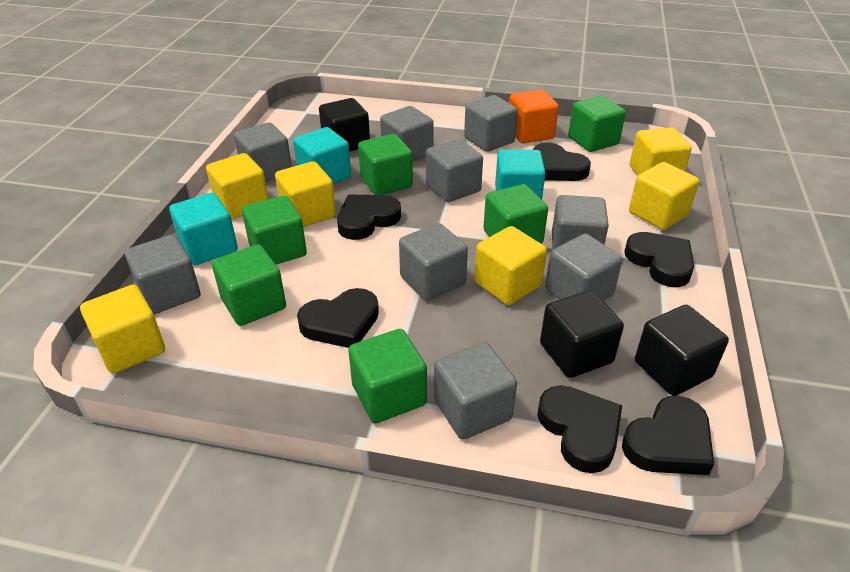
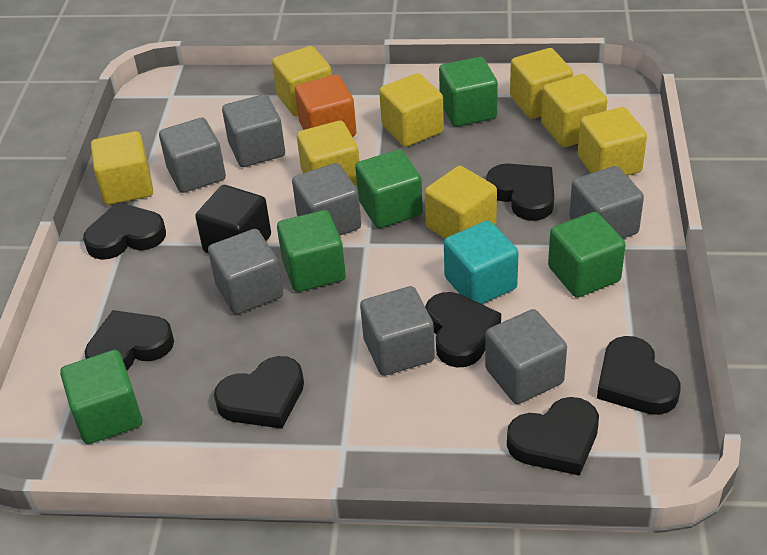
black cube: 3 -> 1
black heart: 6 -> 7
green cube: 6 -> 5
grey cube: 9 -> 7
turquoise cube: 3 -> 1
yellow cube: 6 -> 8

